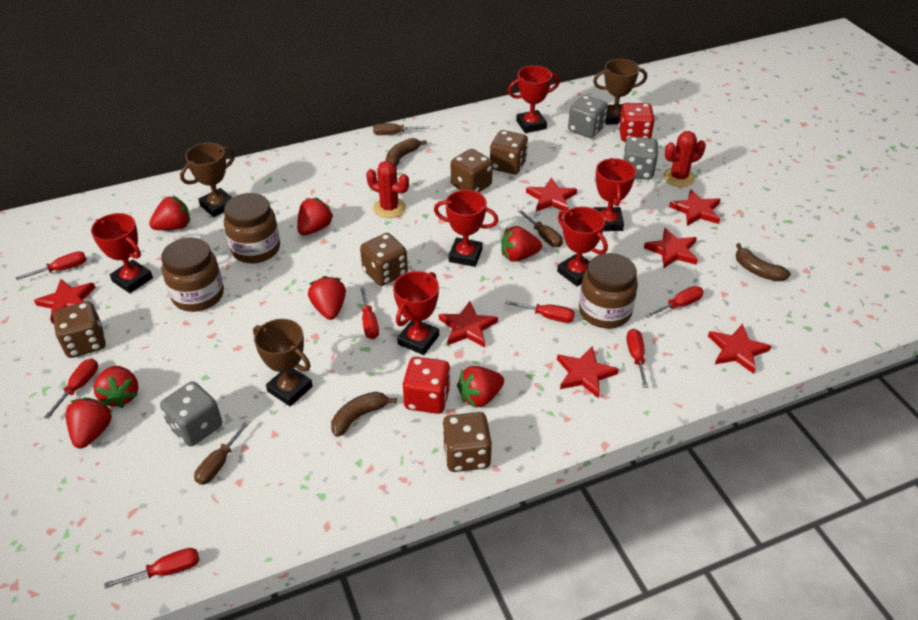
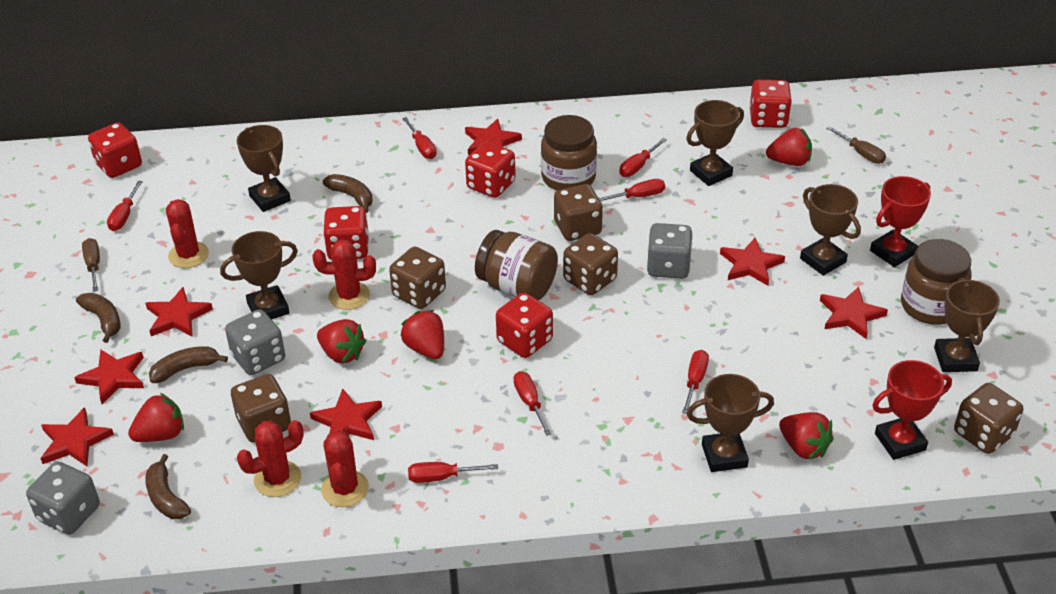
brown banana: 3 -> 4
brown screwdriver: 3 -> 2
brown trophy: 3 -> 6
red cactus: 2 -> 4
red dice: 2 -> 5
red strawberry: 7 -> 5
red trophy: 6 -> 2

